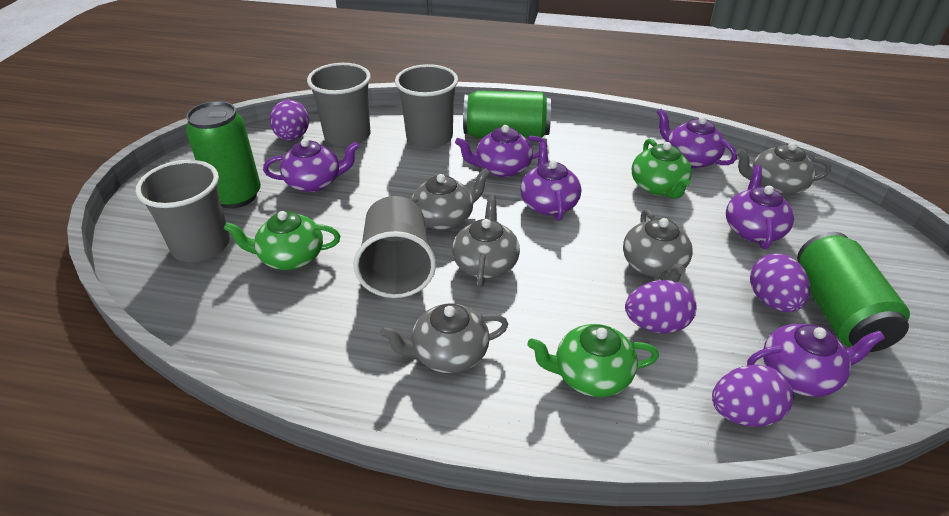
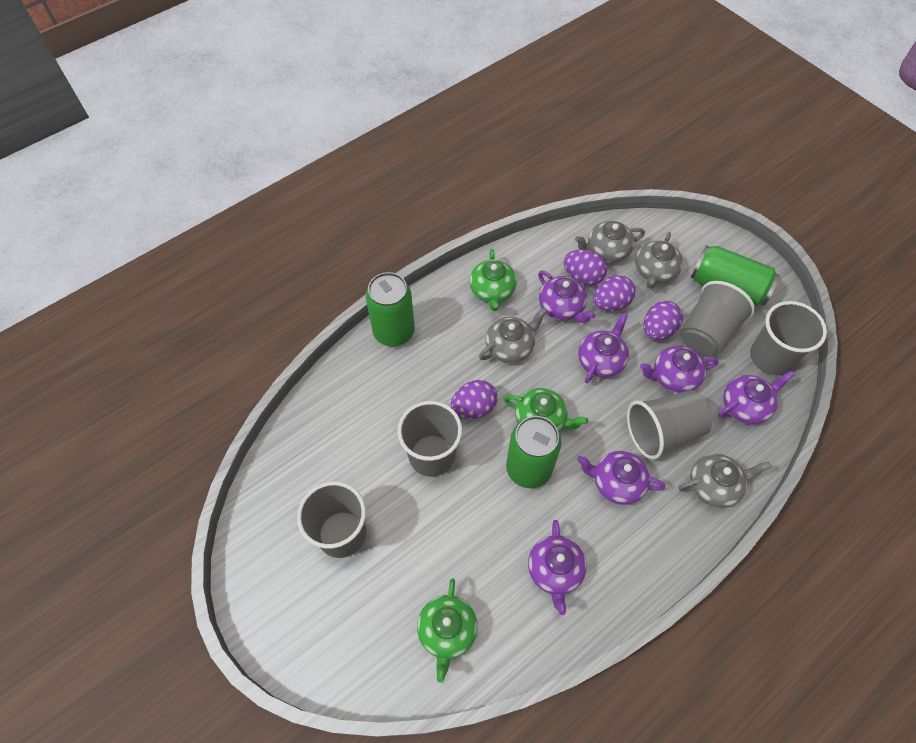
grey cup: 4 -> 5
grey teapot: 5 -> 4

